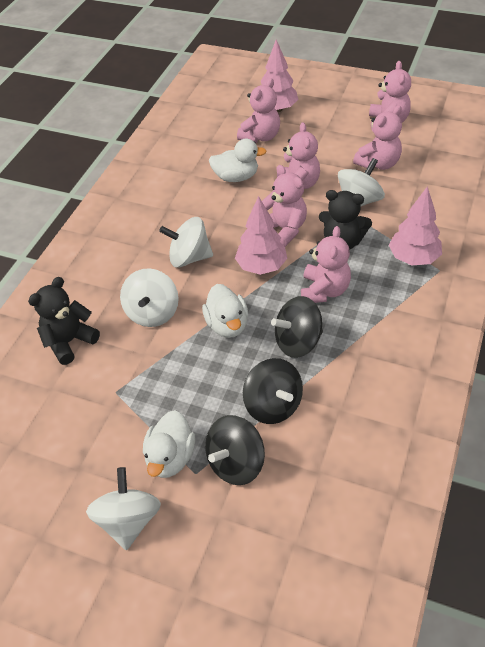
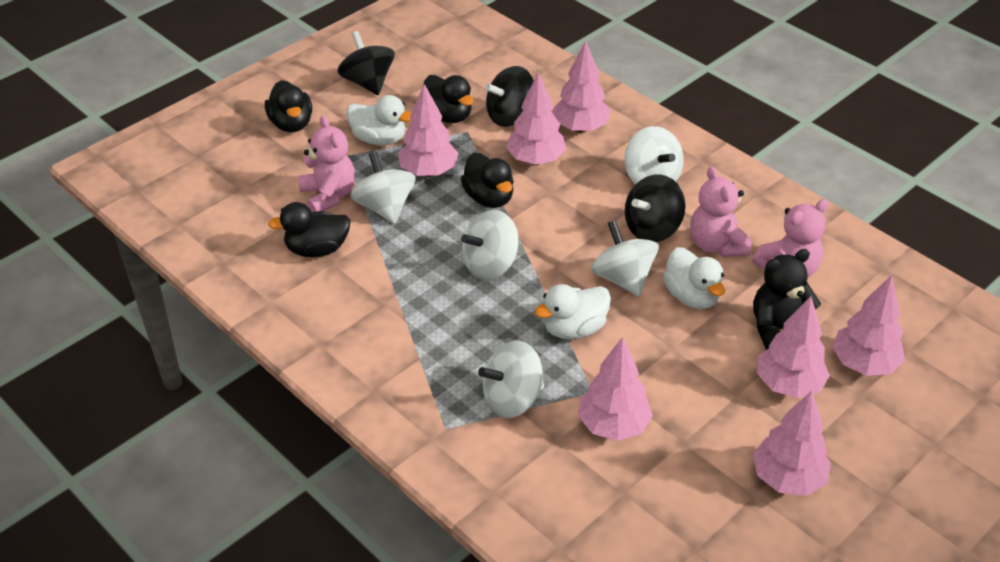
black duck: 0 -> 4
black teddy bear: 2 -> 1
pink teddy bear: 6 -> 3
pink tree: 3 -> 7
white spinning top: 4 -> 5

